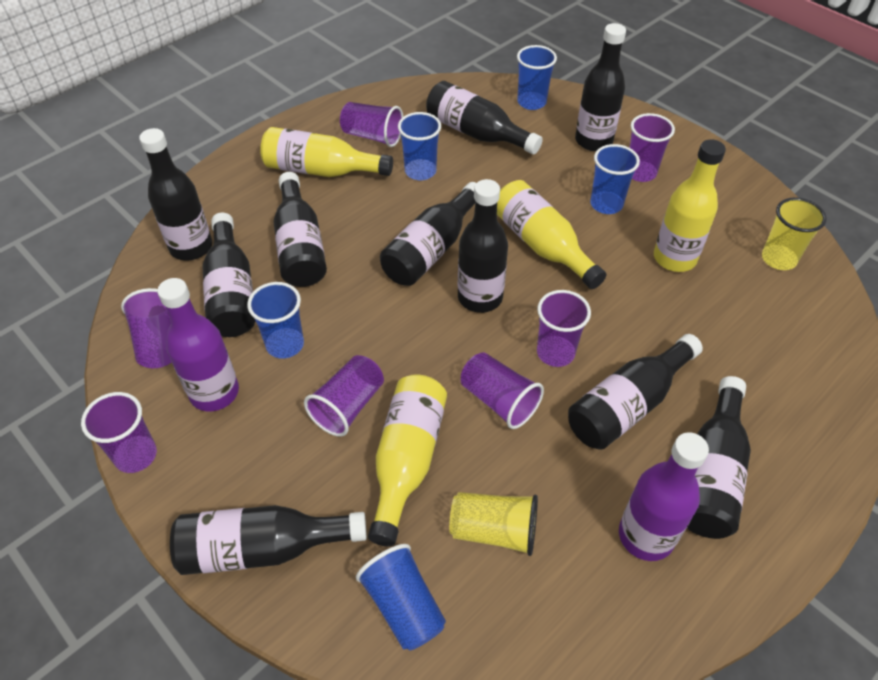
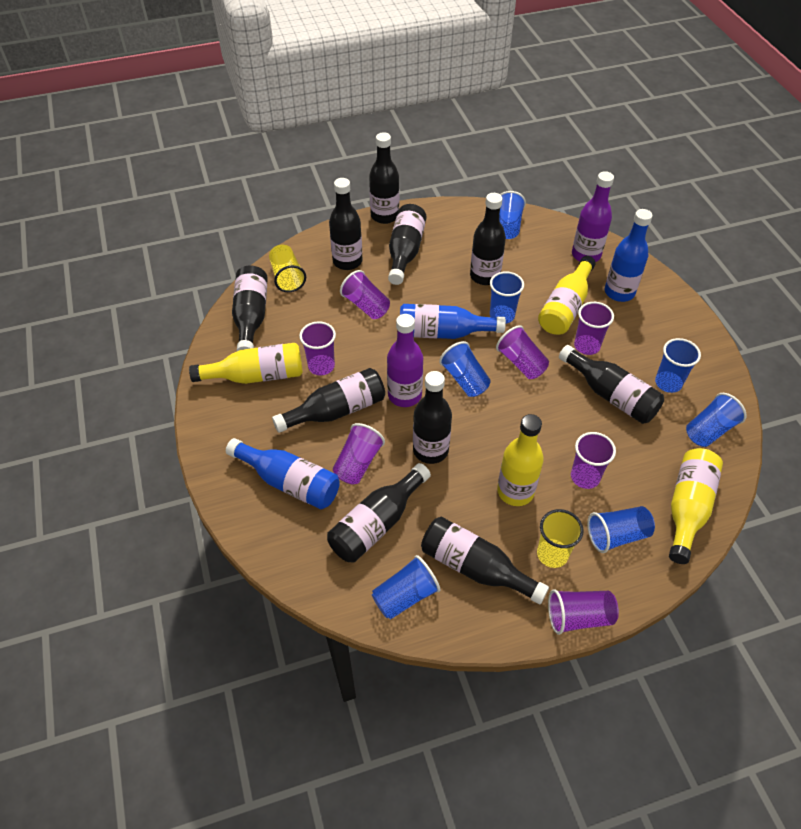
blue bottle: 0 -> 3
blue cup: 5 -> 7

